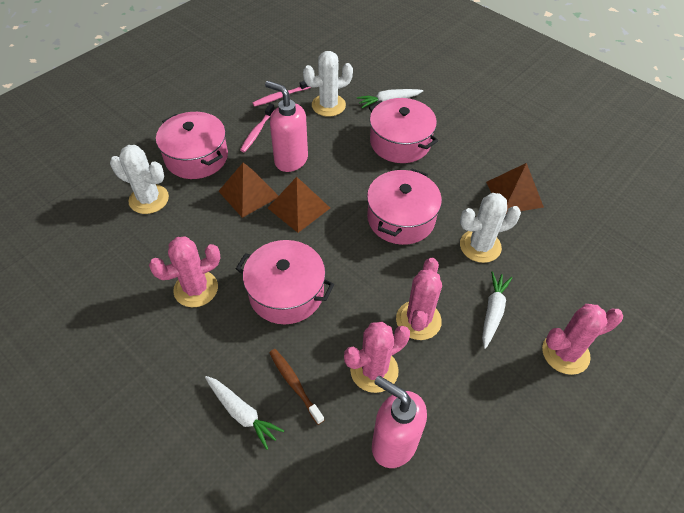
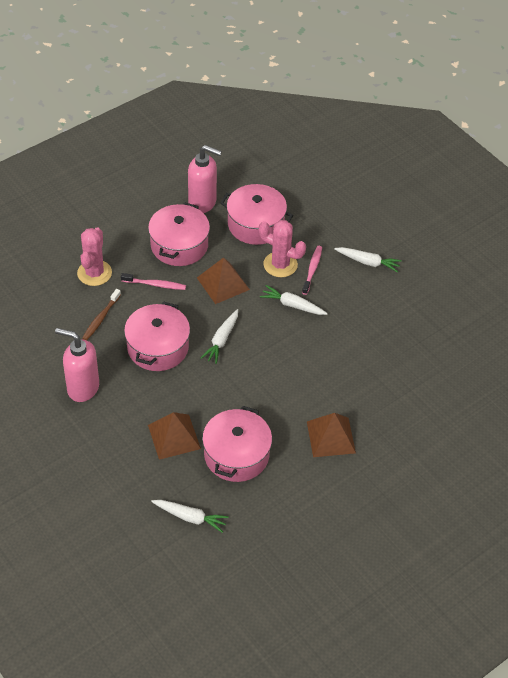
pink cactus: 4 -> 2
white cactus: 3 -> 0
white carrot: 3 -> 4

